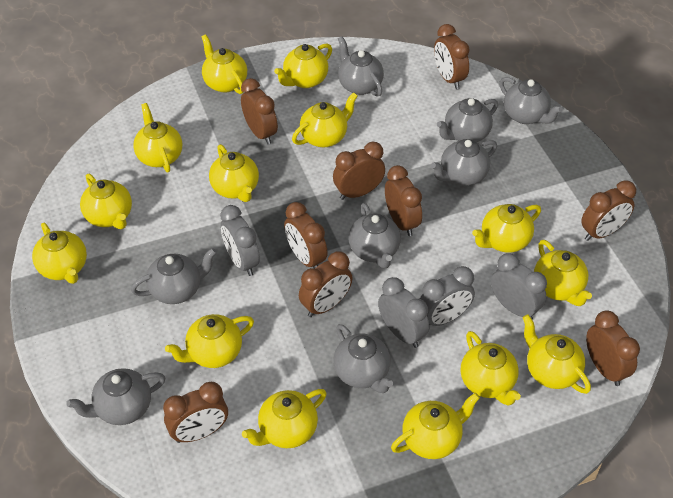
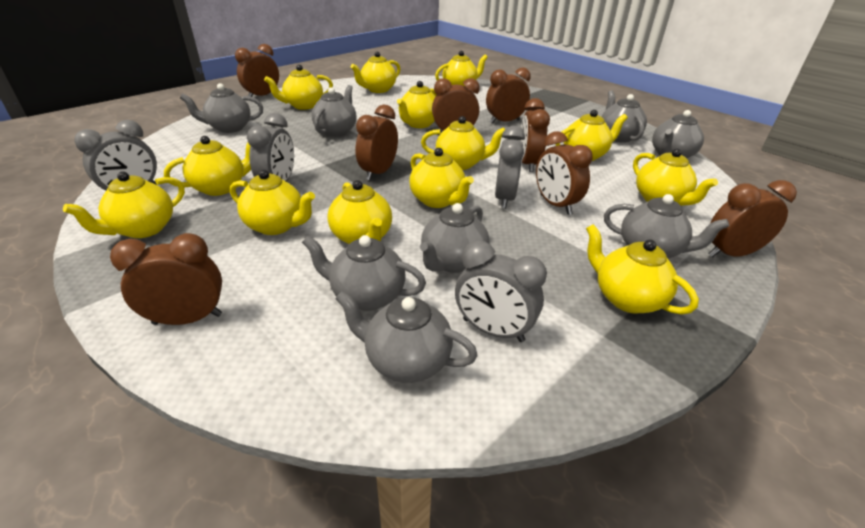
brown clock: 9 -> 8
yellow teapot: 14 -> 13

